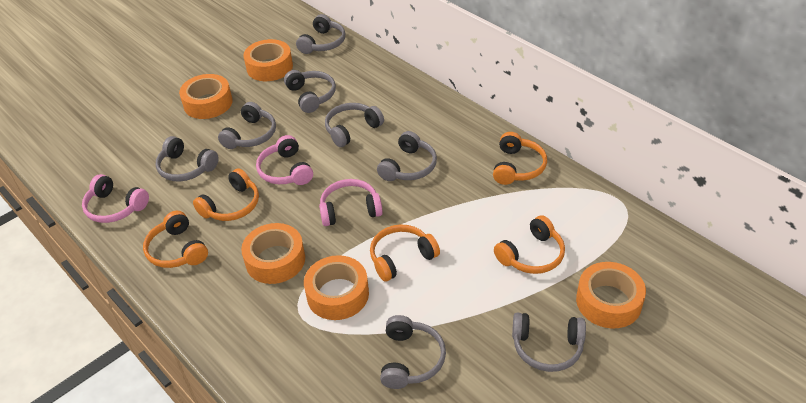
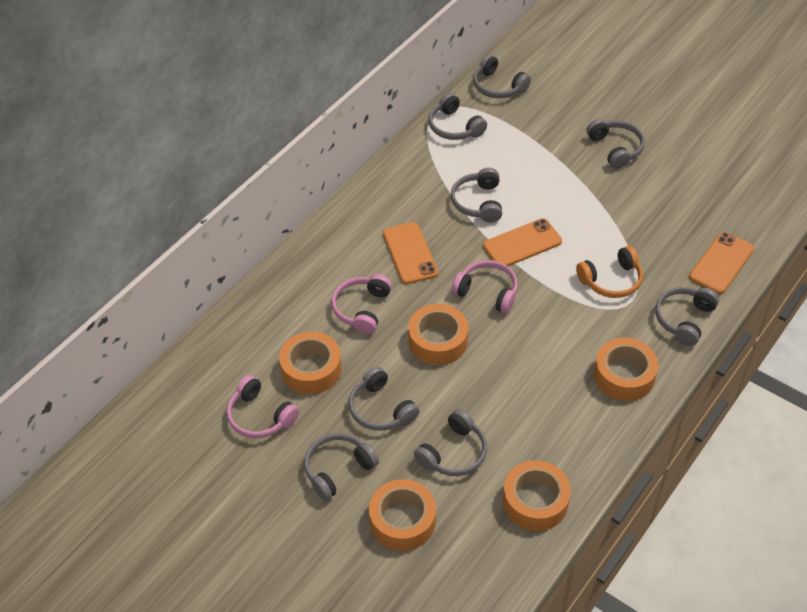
orange headphones: 5 -> 1
orange phone: 0 -> 3

